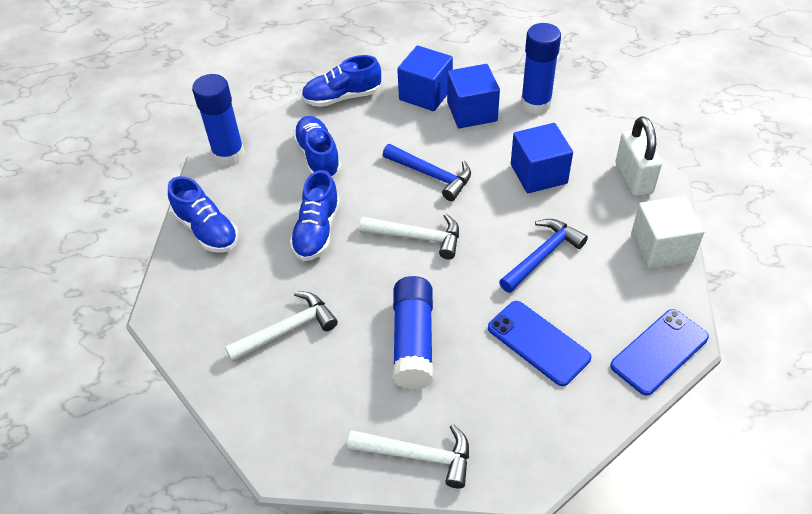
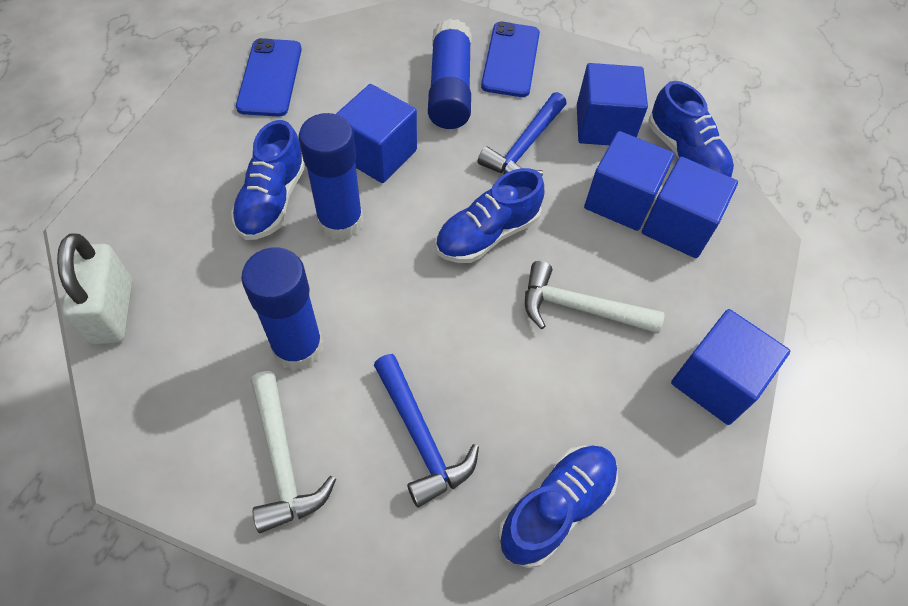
blue cube: 3 -> 5
white cube: 1 -> 0
white hammer: 3 -> 2

